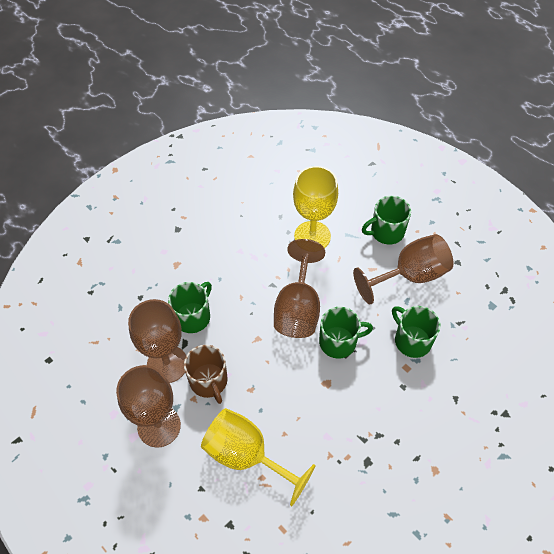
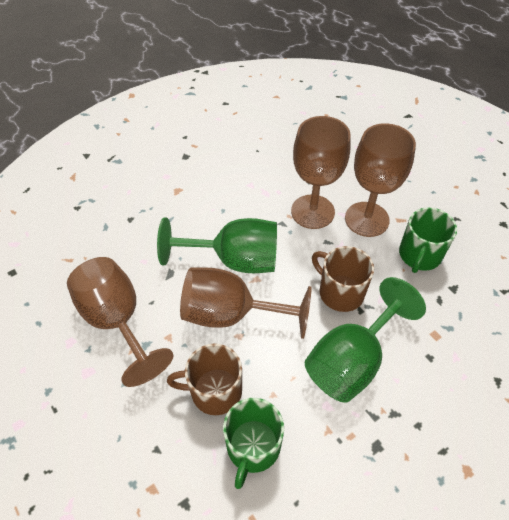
brown mug: 1 -> 2
green goblet: 0 -> 2
green mug: 4 -> 2
yellow goblet: 2 -> 0

